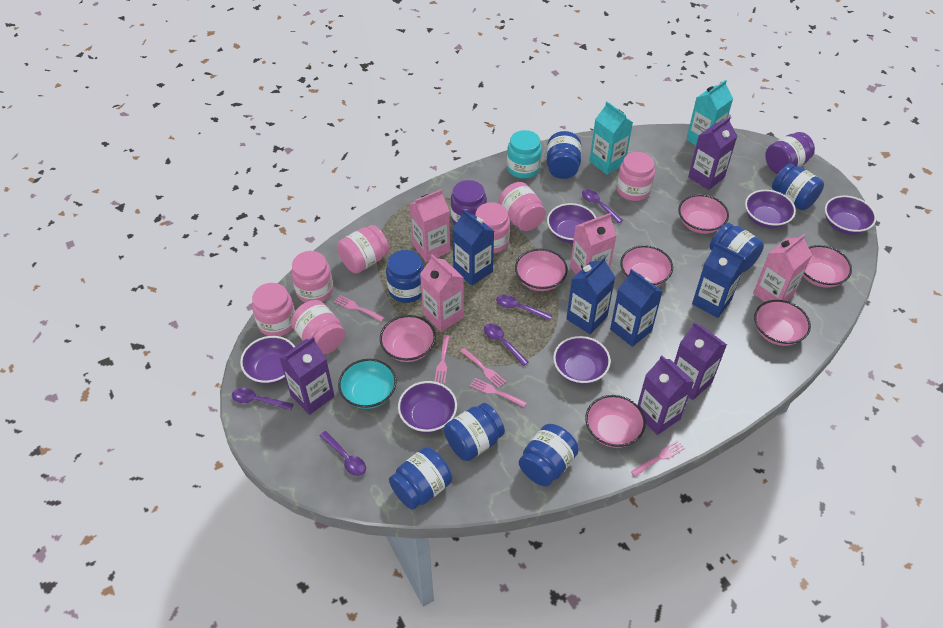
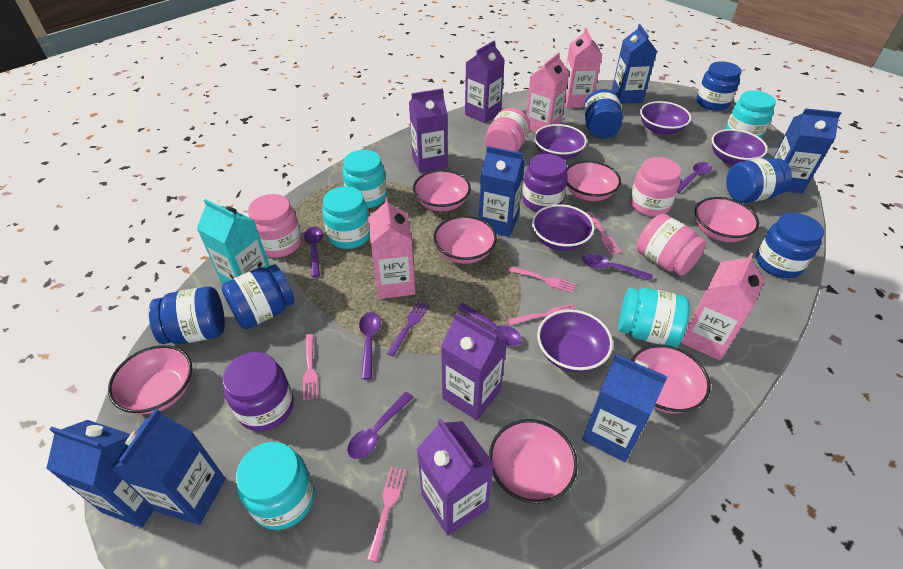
blue carton: 4 -> 6
blue jar: 7 -> 6
pink jar: 7 -> 4
purple bowl: 6 -> 5
purple fork: 0 -> 1
purple spoon: 5 -> 6
turquoise bowl: 1 -> 0
turquoise carton: 2 -> 1
turquoise jar: 1 -> 5

